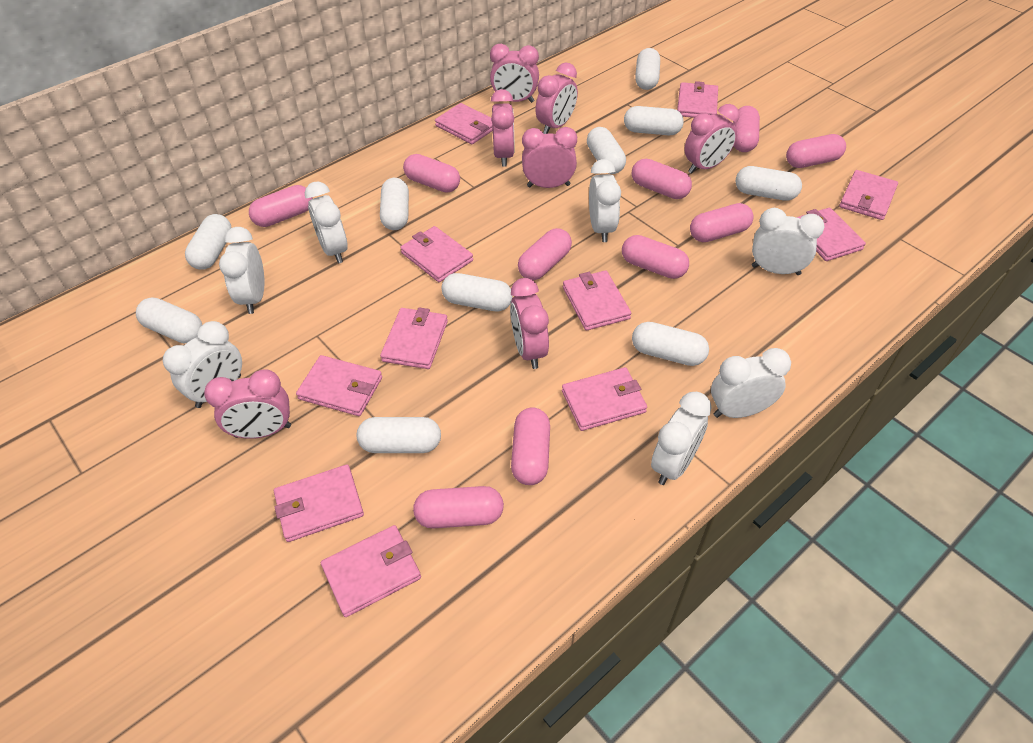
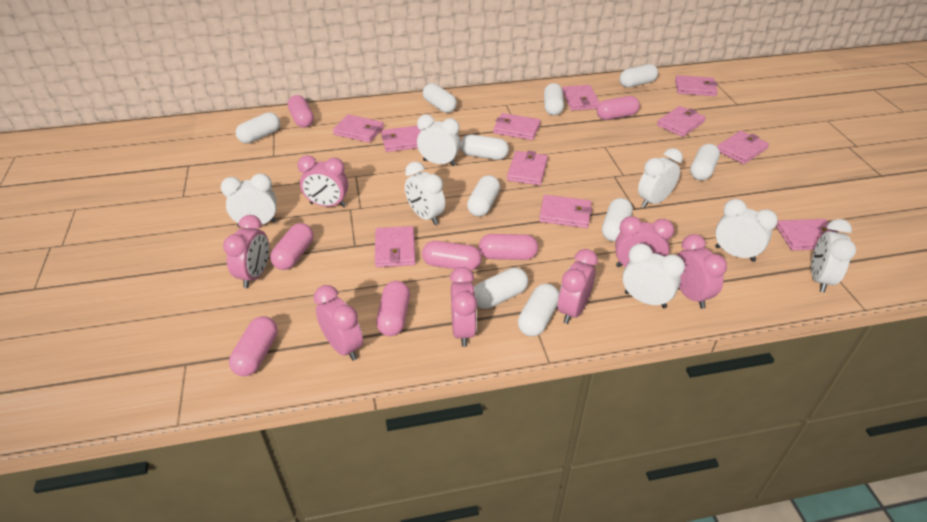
pink capsule: 10 -> 7

